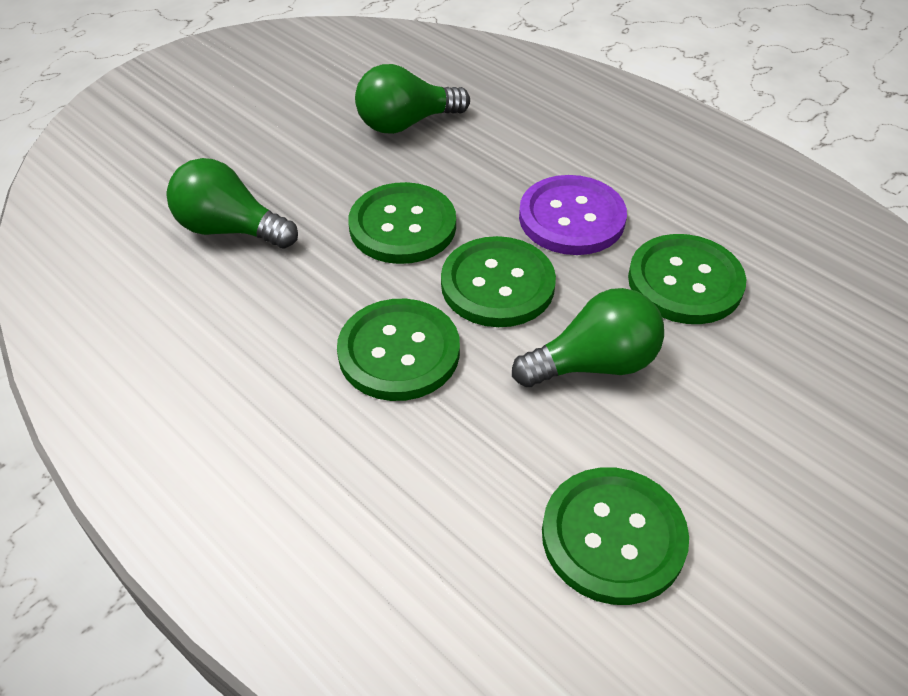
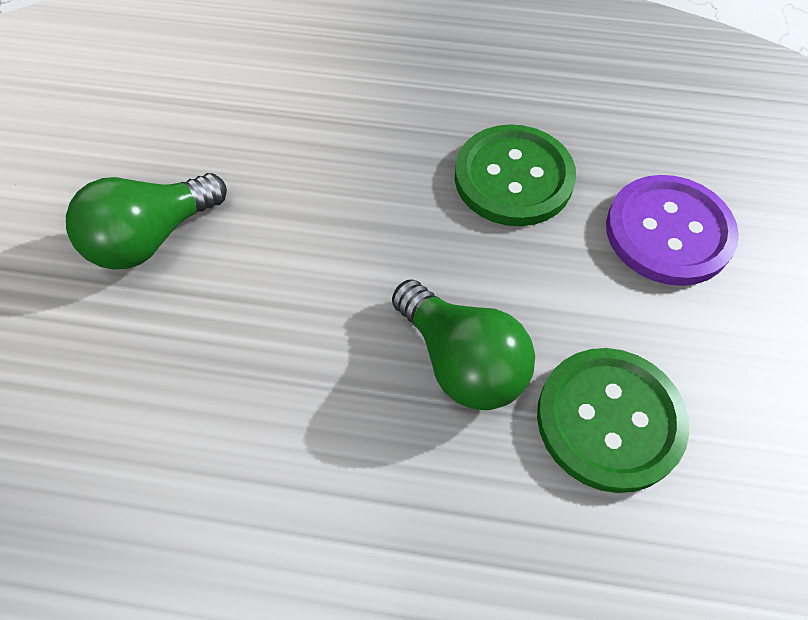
green button: 5 -> 2
green light bulb: 3 -> 2

